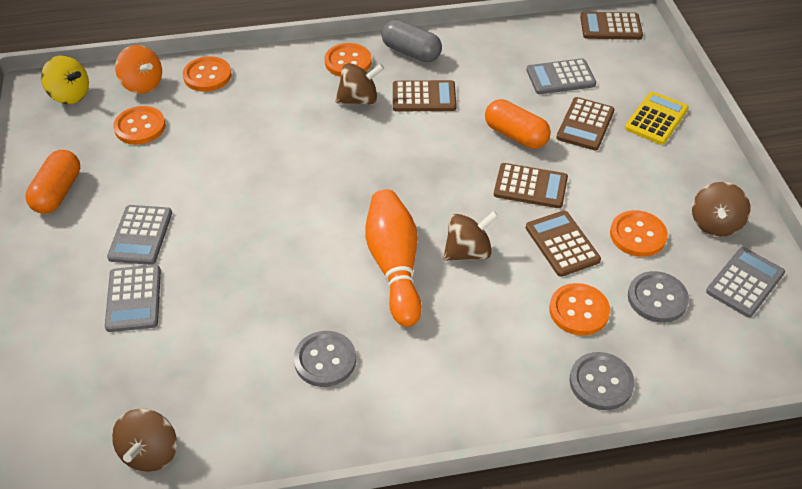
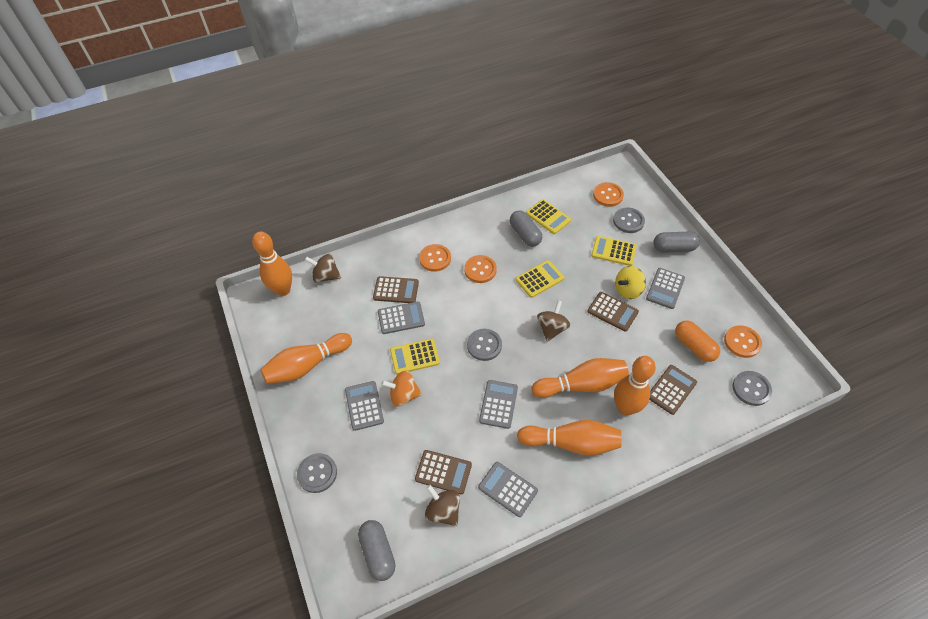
brown calculator: 5 -> 4
brown spinning top: 4 -> 3
grey button: 3 -> 4
grey calculator: 4 -> 5
grey capsule: 1 -> 3
orange bowling pin: 1 -> 5
orange button: 5 -> 4
orange capsule: 2 -> 1
yellow calculator: 1 -> 4

